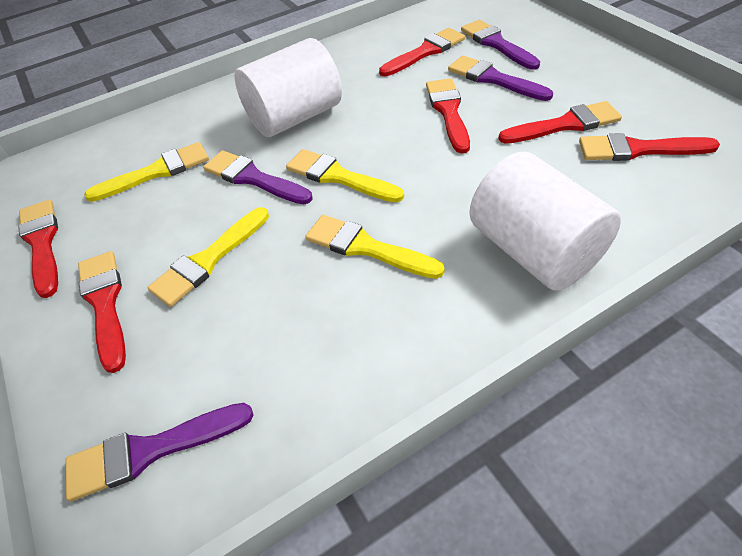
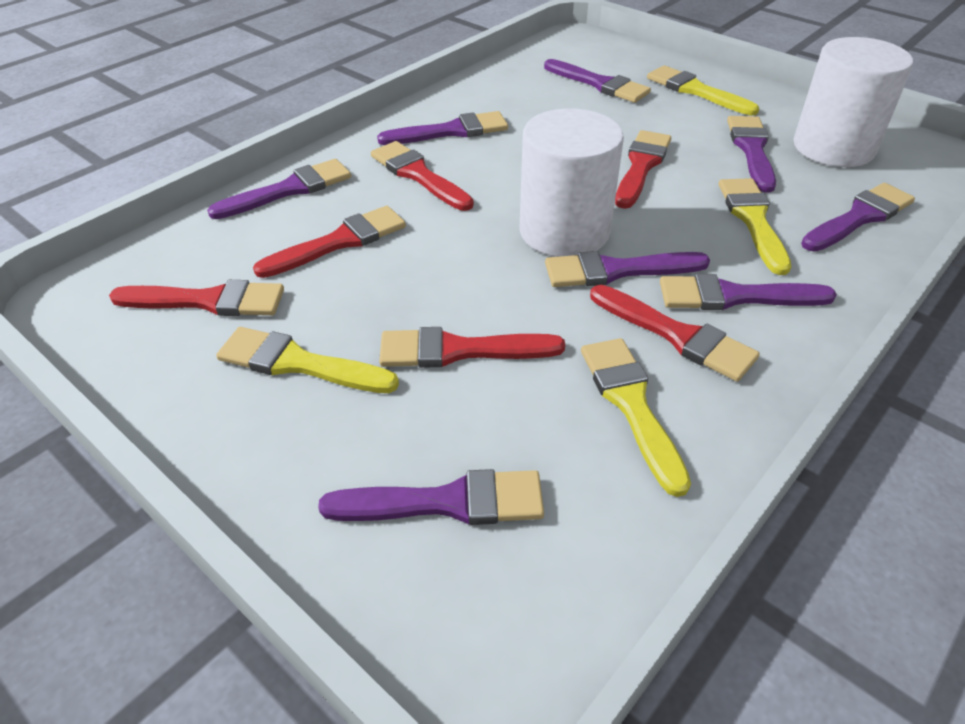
purple brush: 4 -> 8

